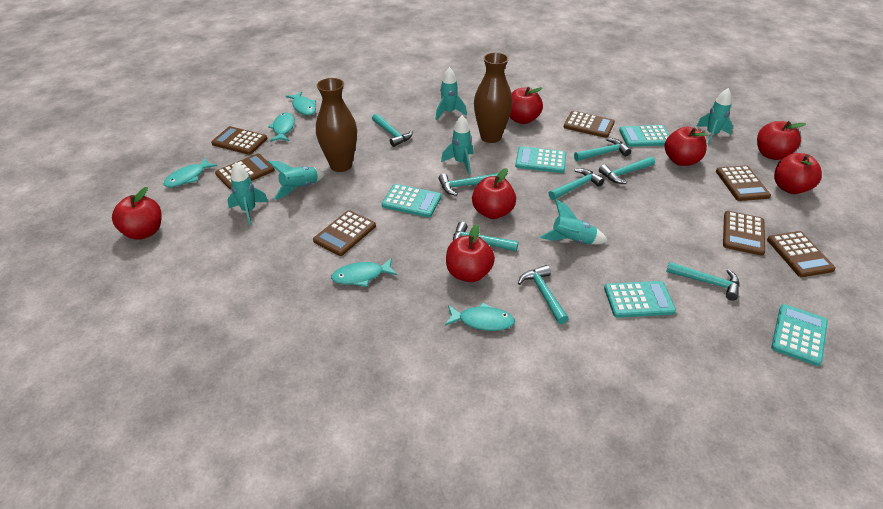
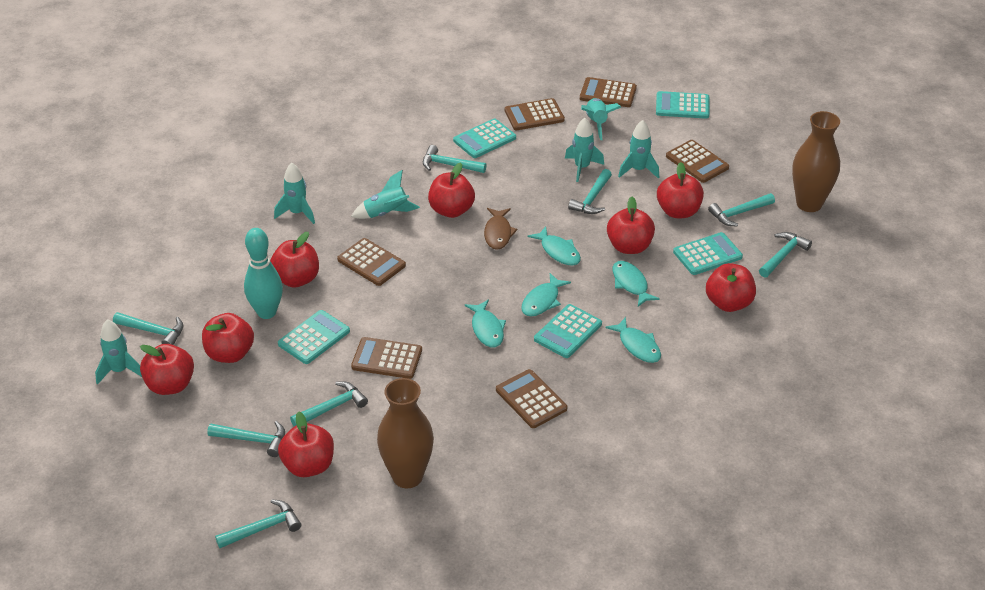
brown calculator: 7 -> 6
brown fish: 0 -> 1
red apple: 7 -> 8
turquoise bowling pin: 0 -> 1

